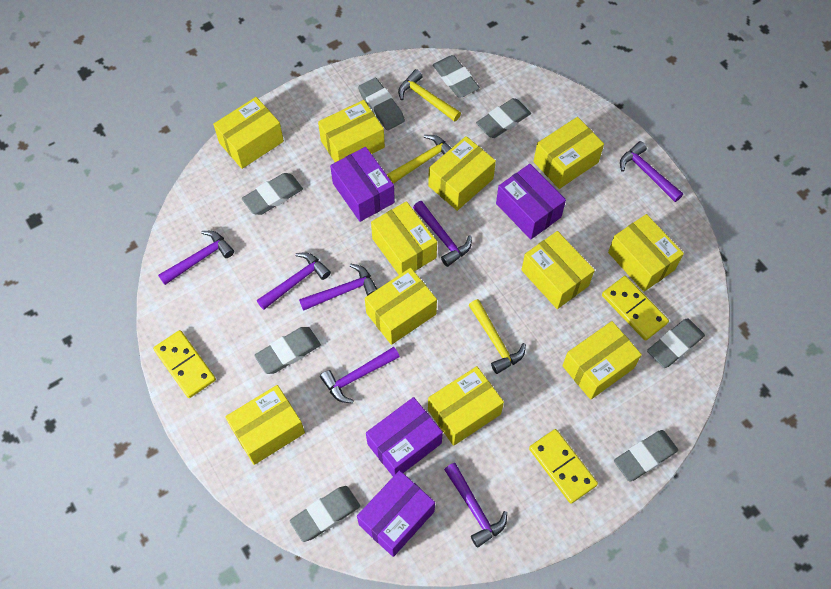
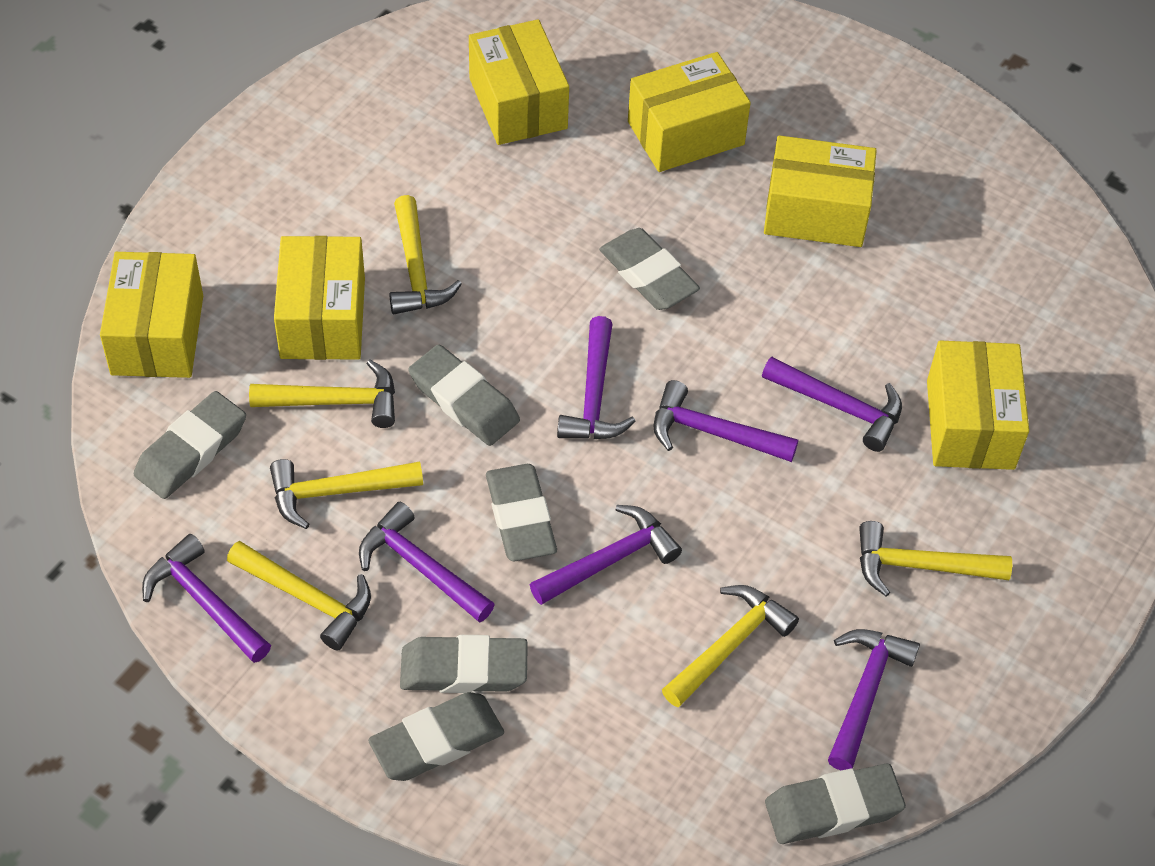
grey eraser: 8 -> 7
purple box: 4 -> 0
yellow box: 11 -> 6
yellow domino: 3 -> 0
yellow hammer: 3 -> 6

